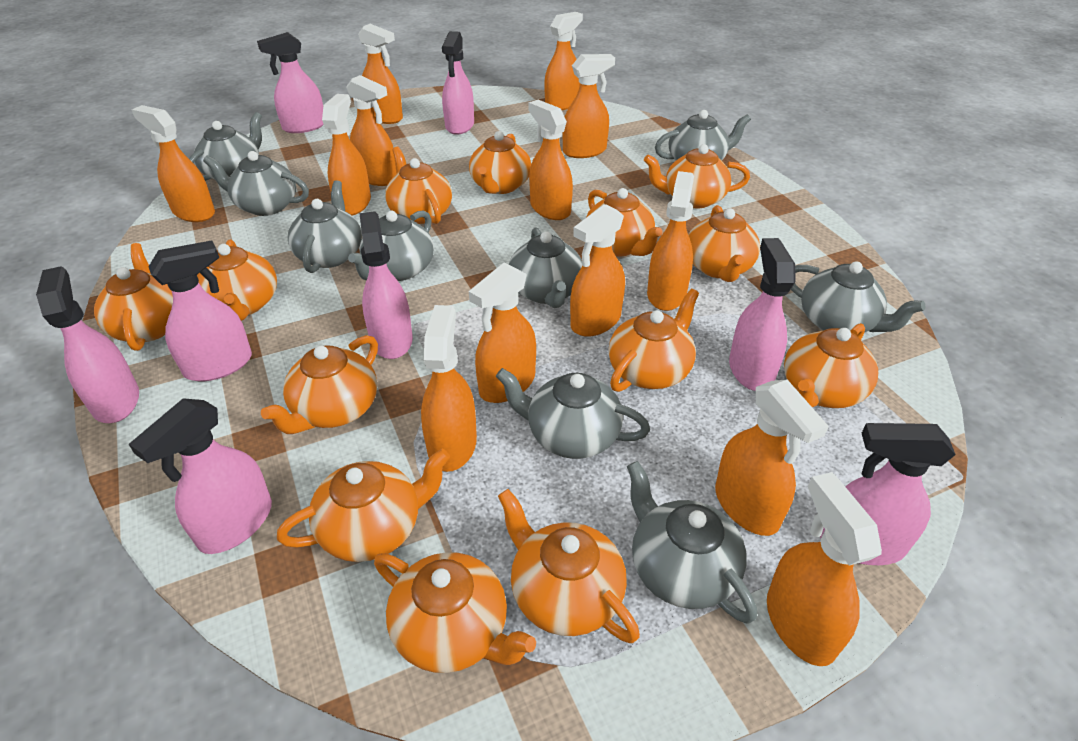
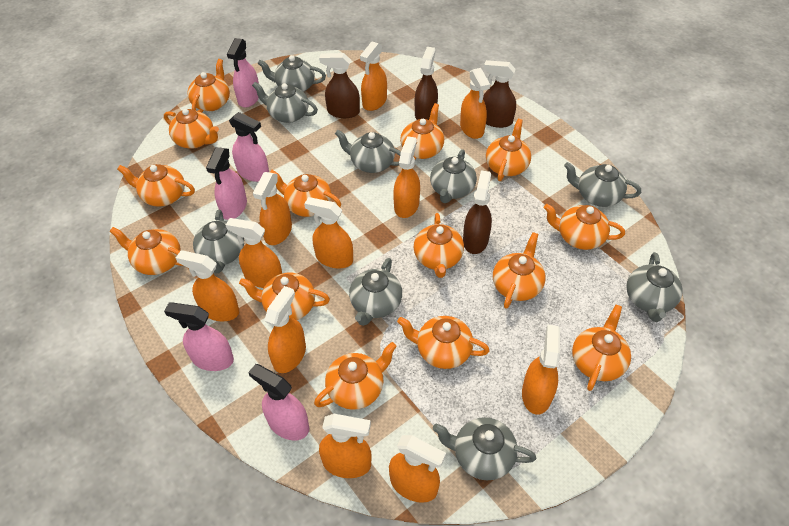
brown spray bottle: 0 -> 4
orange spray bottle: 13 -> 11
orange teapot: 13 -> 14
pink spray bottle: 8 -> 5

